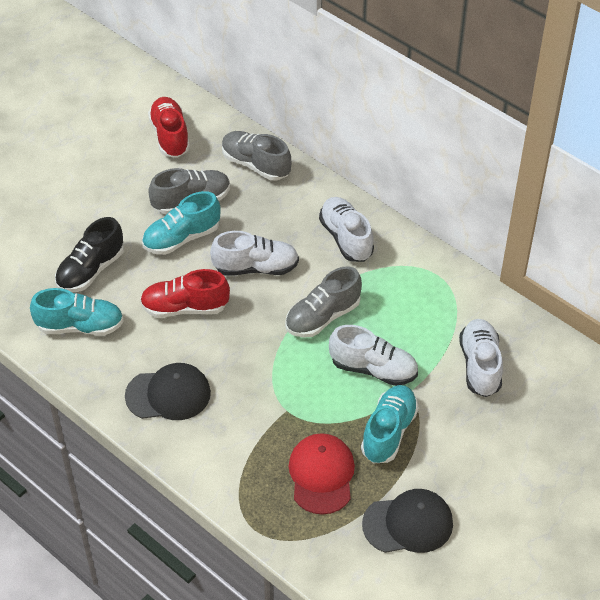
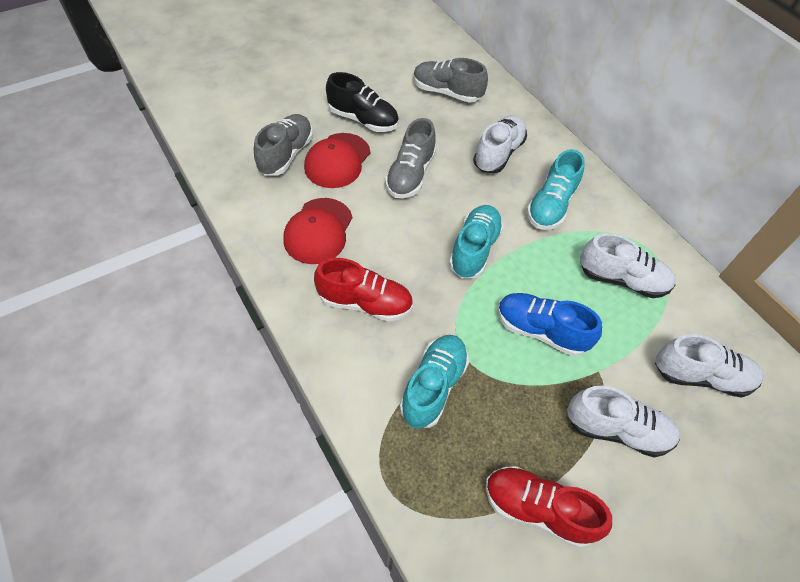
black cap: 2 -> 0
blue shoe: 0 -> 1
red cap: 1 -> 2

